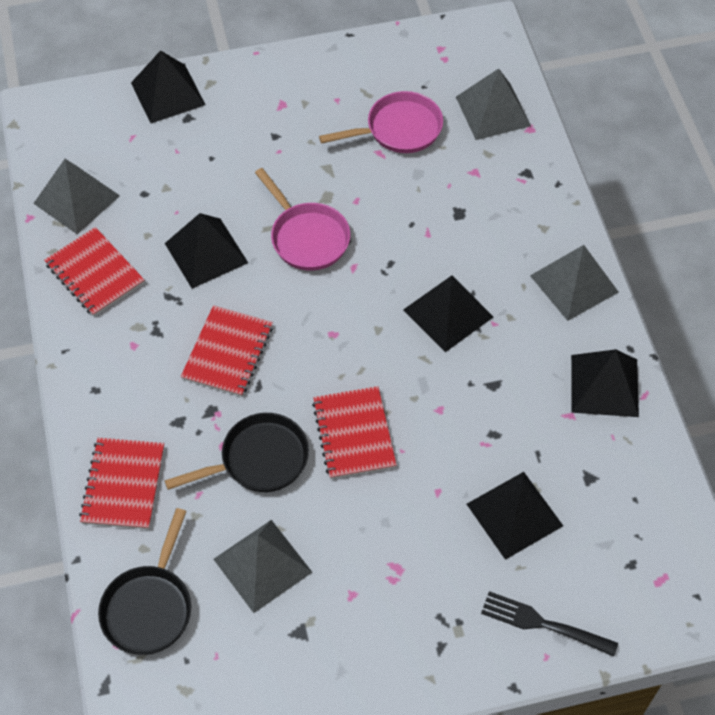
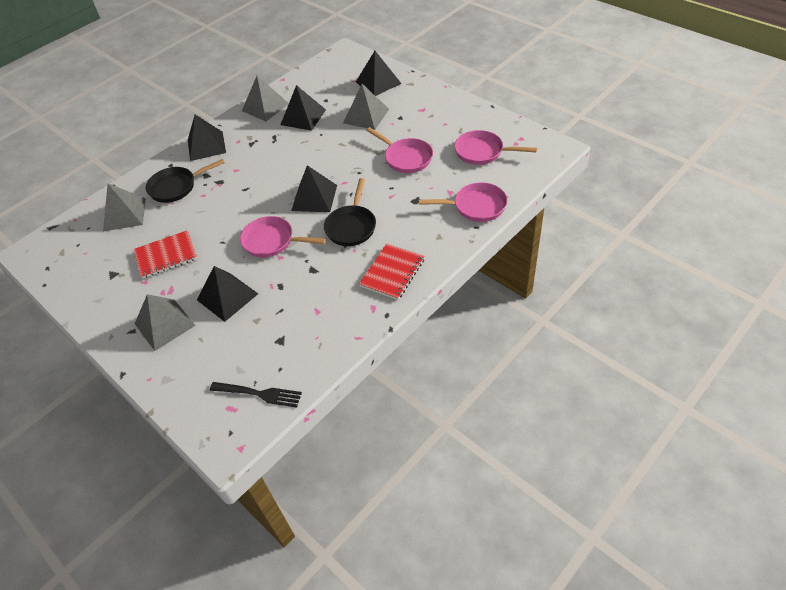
pink pan: 2 -> 4
red notebook: 4 -> 2

